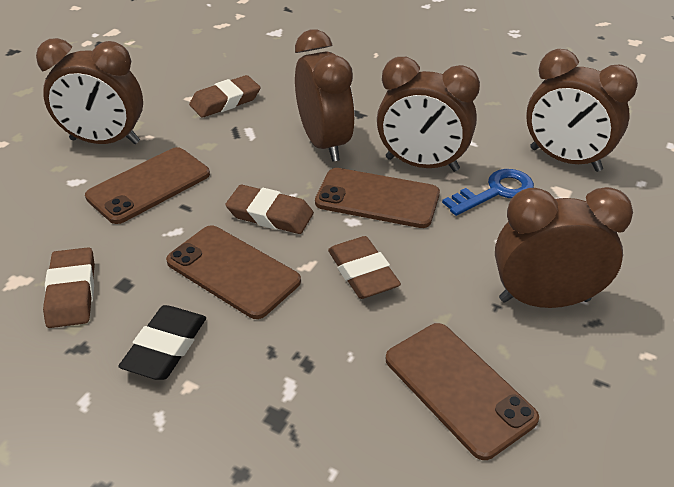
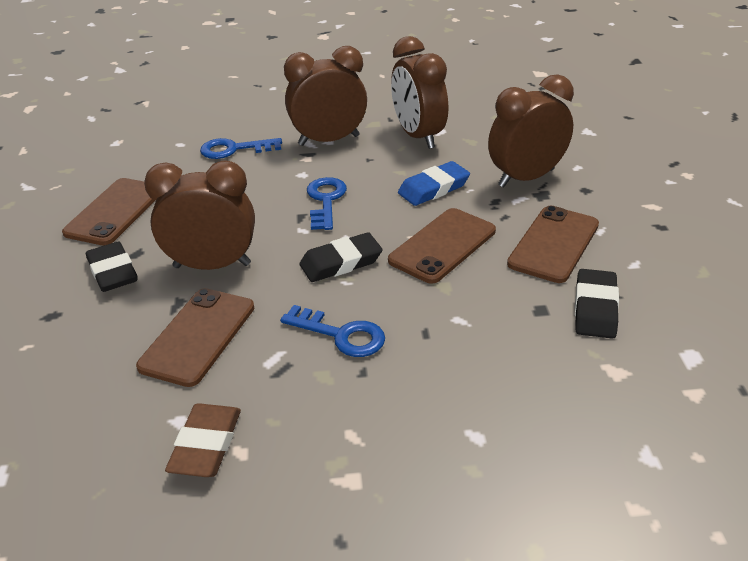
black eraser: 1 -> 3
blue eraser: 0 -> 1
blue key: 1 -> 3
brown clock: 5 -> 4
brown eraser: 4 -> 1

